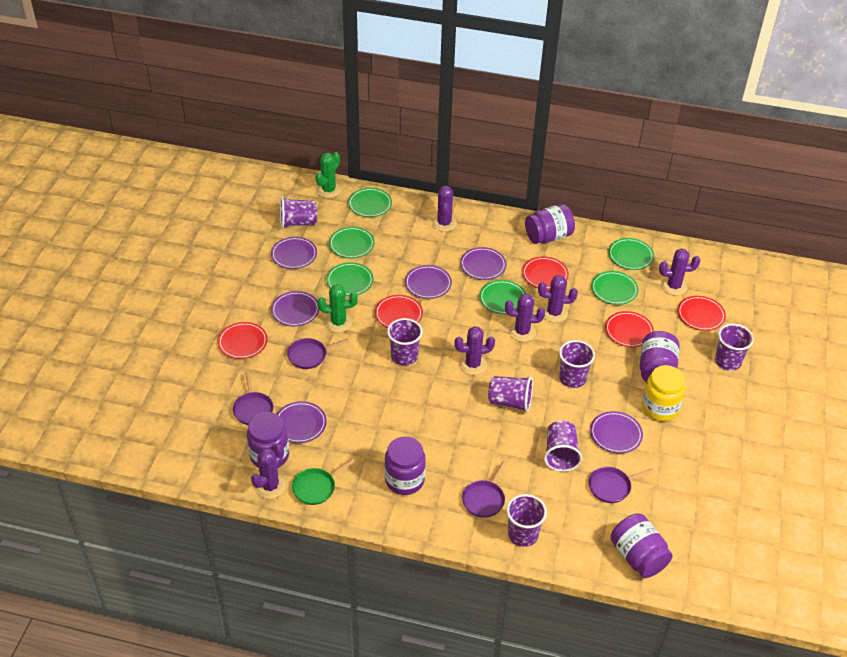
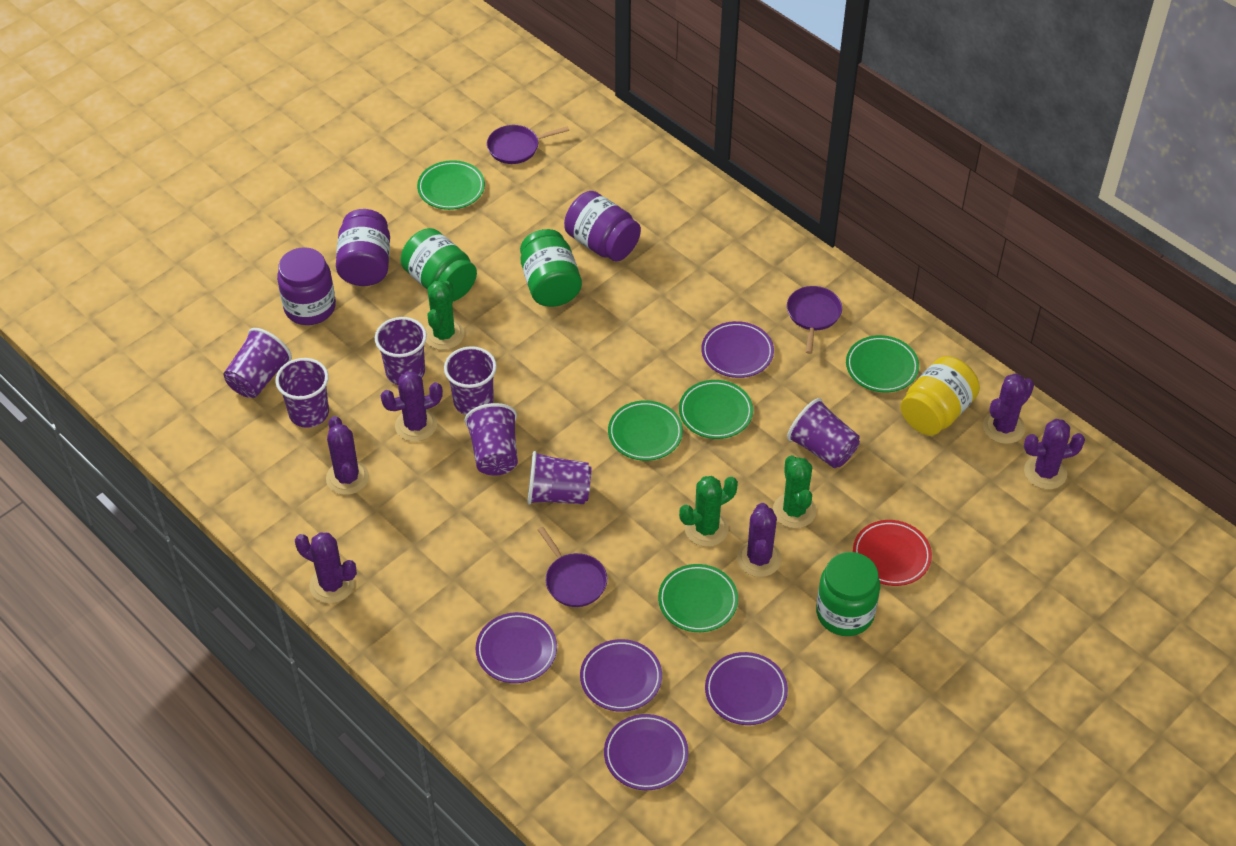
green cactus: 2 -> 3
green jar: 0 -> 3
green pan: 1 -> 0
green plate: 6 -> 5
purple jar: 5 -> 3
purple pan: 4 -> 3
purple plate: 6 -> 5
red plate: 5 -> 1

